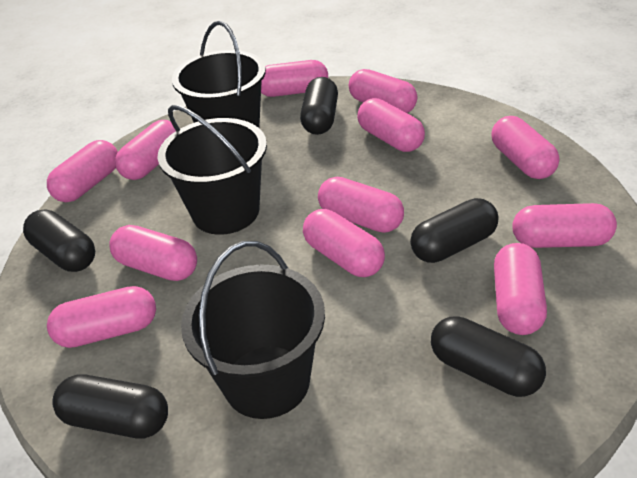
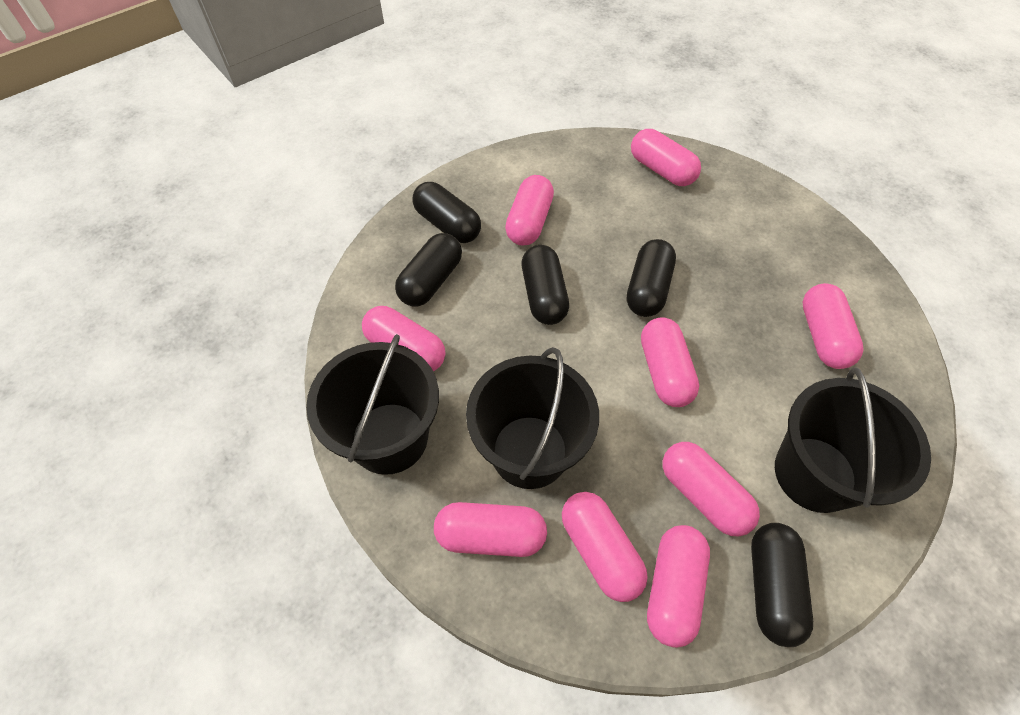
pink capsule: 12 -> 9

